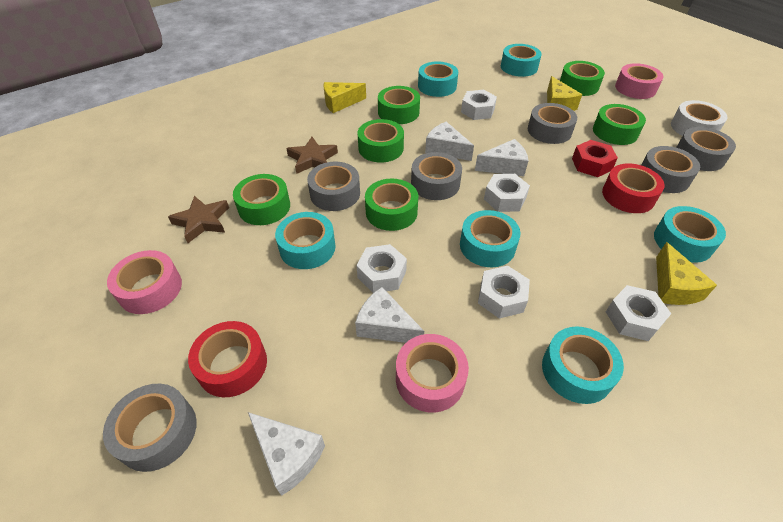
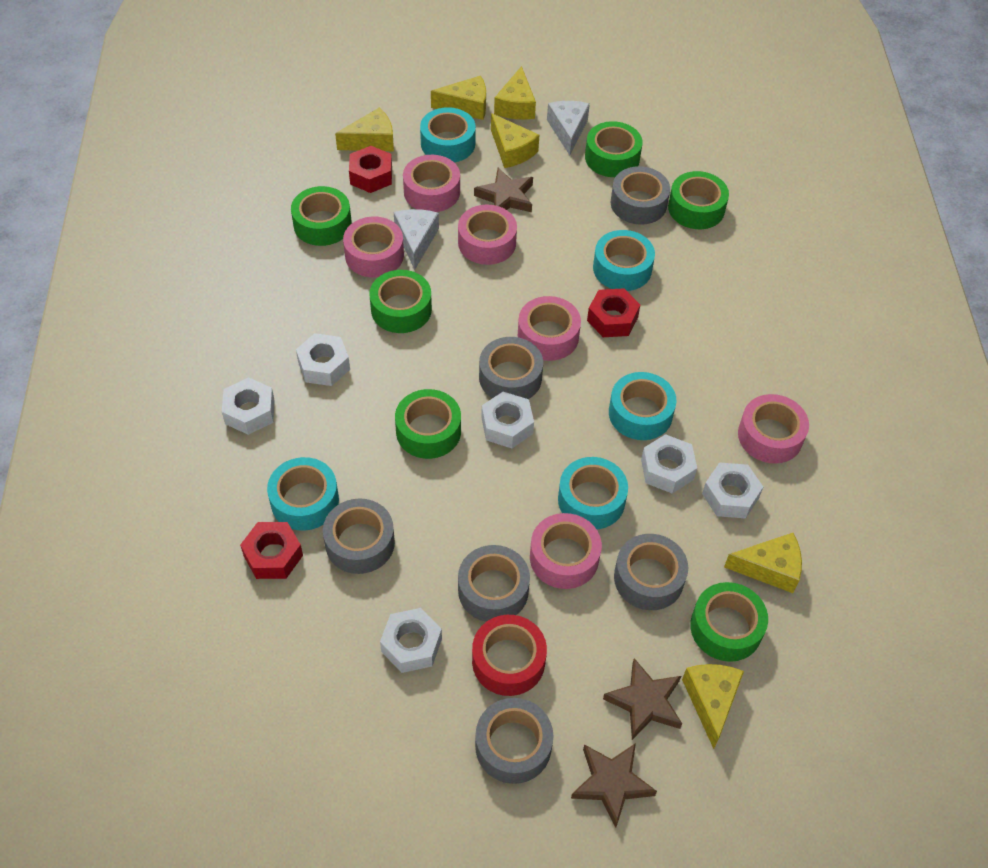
brown star: 2 -> 3
pink tape: 3 -> 6
red nut: 1 -> 3
red tape: 2 -> 1
turquoise tape: 6 -> 5
white cheese: 4 -> 2
white nut: 5 -> 6
white tape: 1 -> 0
yellow cheese: 3 -> 6

